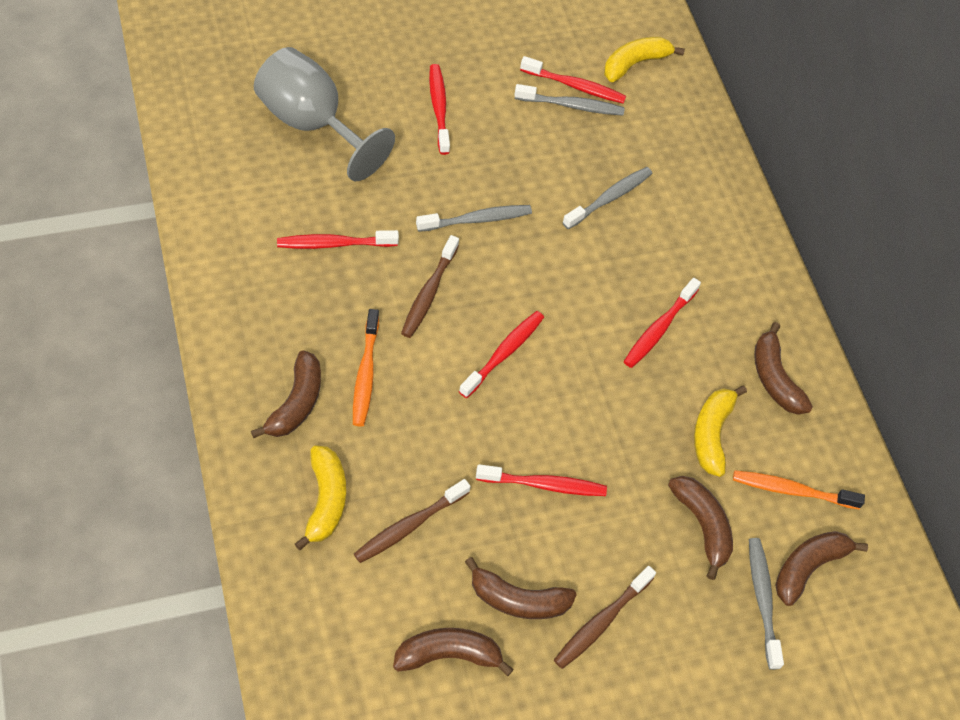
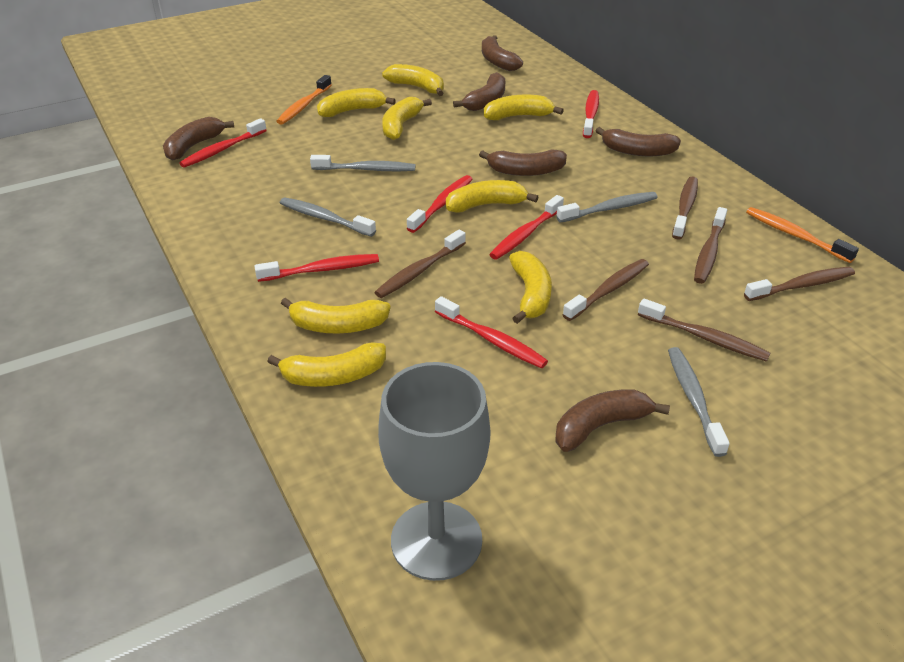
brown toothbrush: 3 -> 6
yellow banana: 3 -> 8

